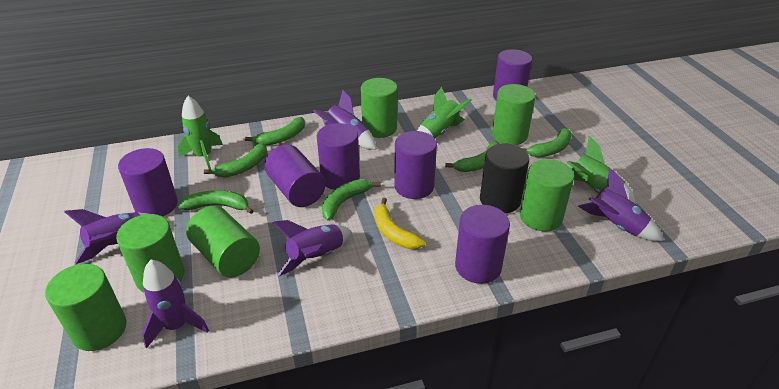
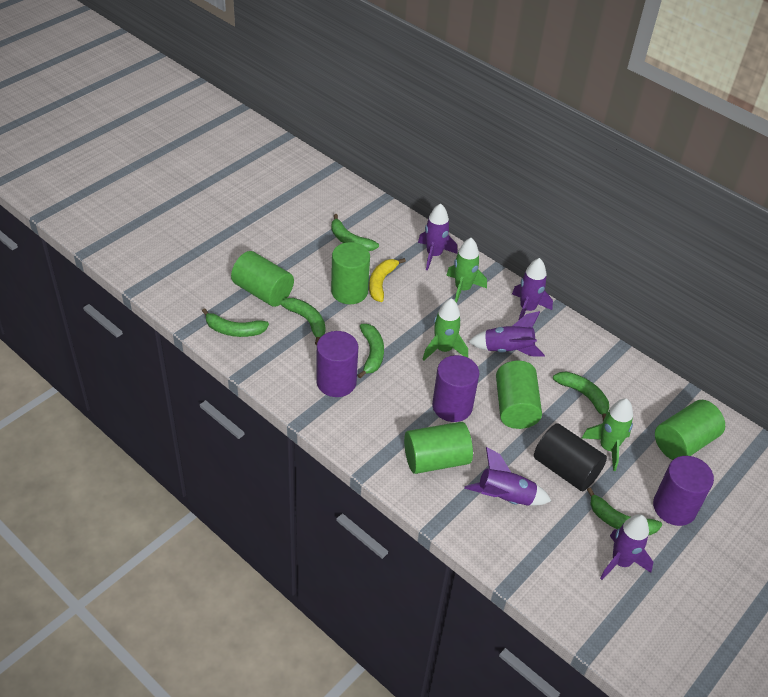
green cylinder: 6 -> 5
purple cylinder: 6 -> 3

